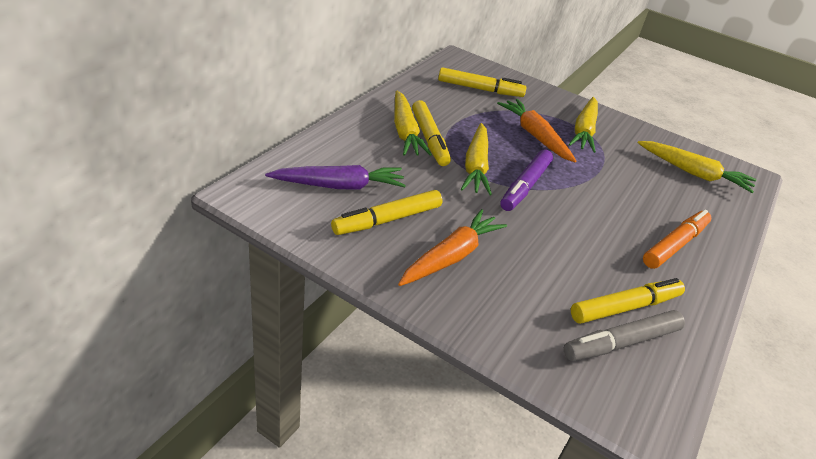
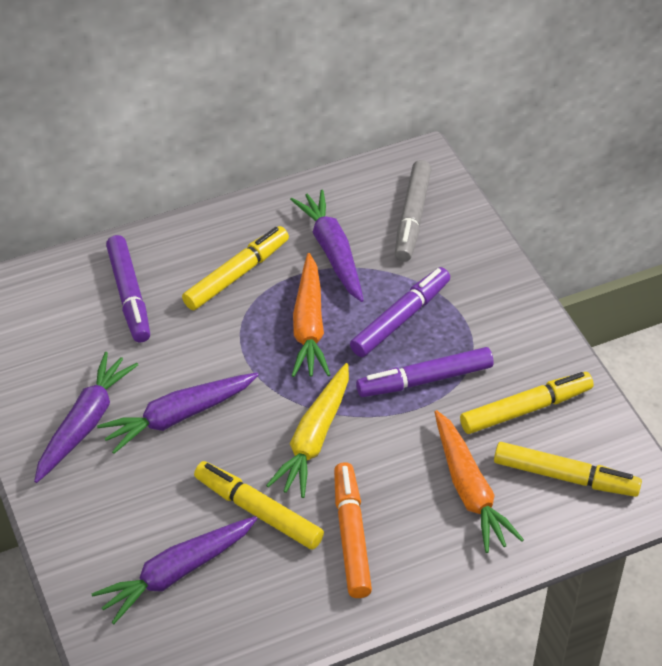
purple carrot: 1 -> 4
purple marker: 1 -> 3
yellow carrot: 4 -> 1

